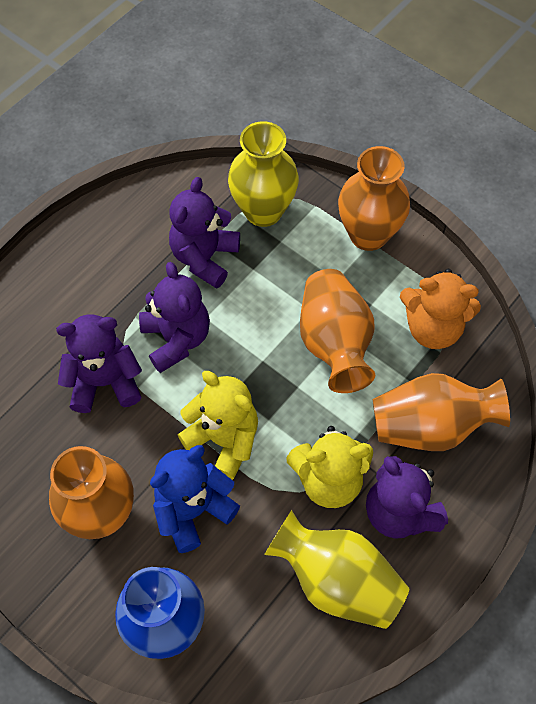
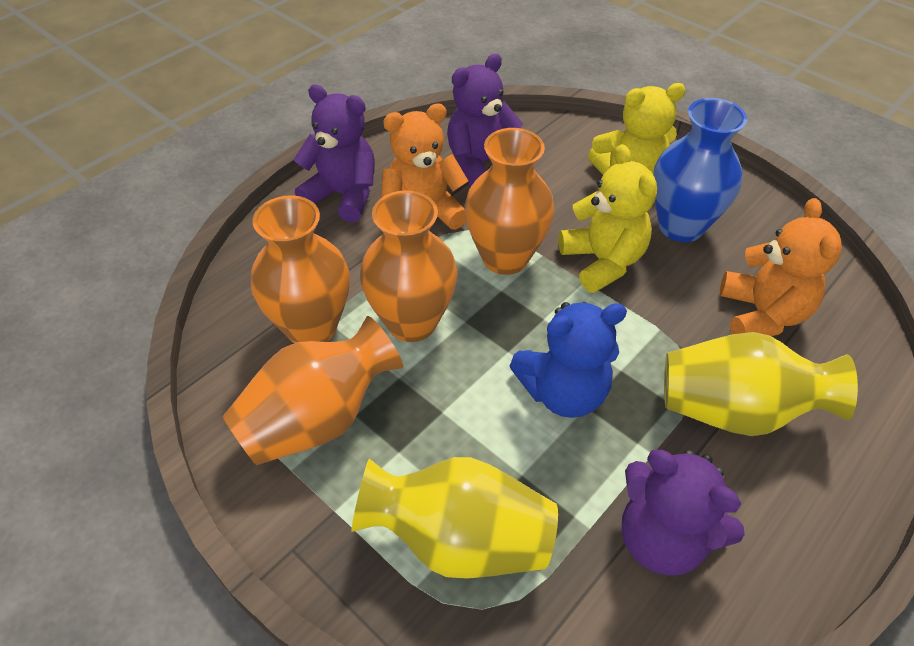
orange teddy bear: 1 -> 2
purple teddy bear: 4 -> 3

